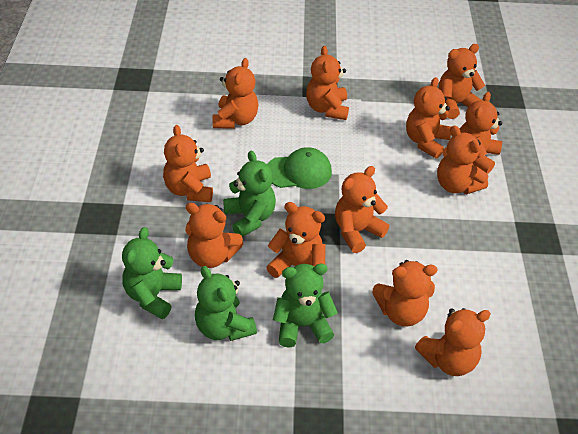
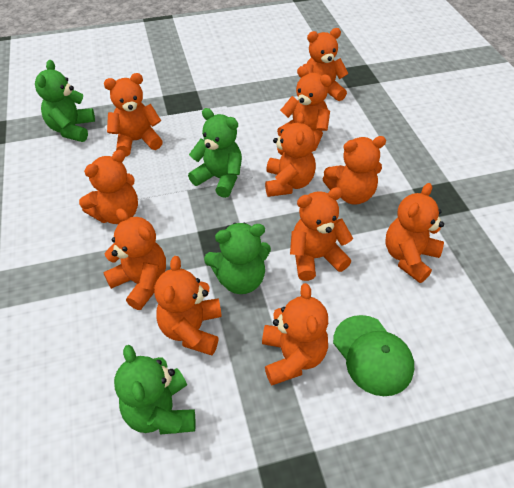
orange teddy bear: 12 -> 11

